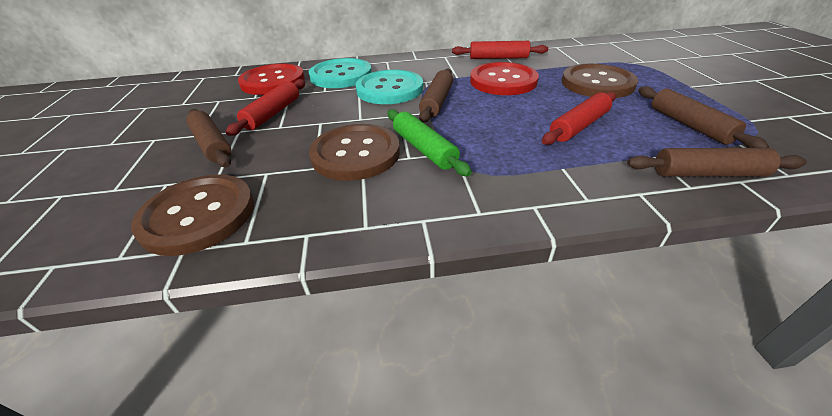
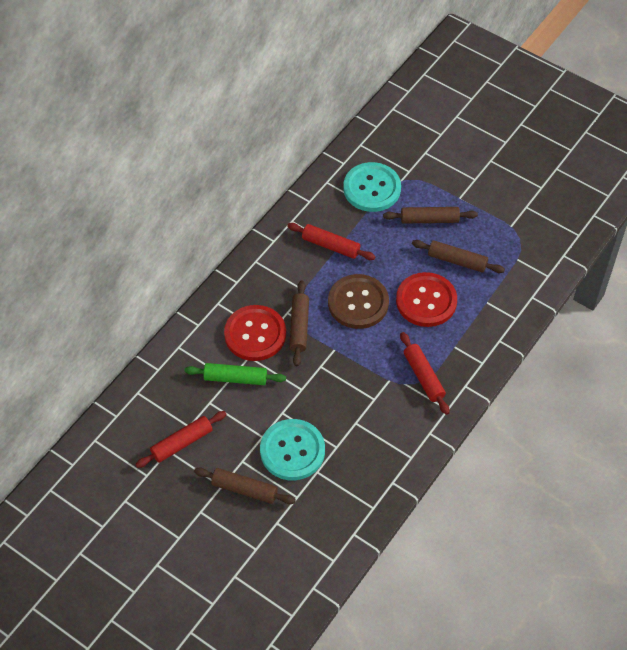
brown button: 3 -> 1

